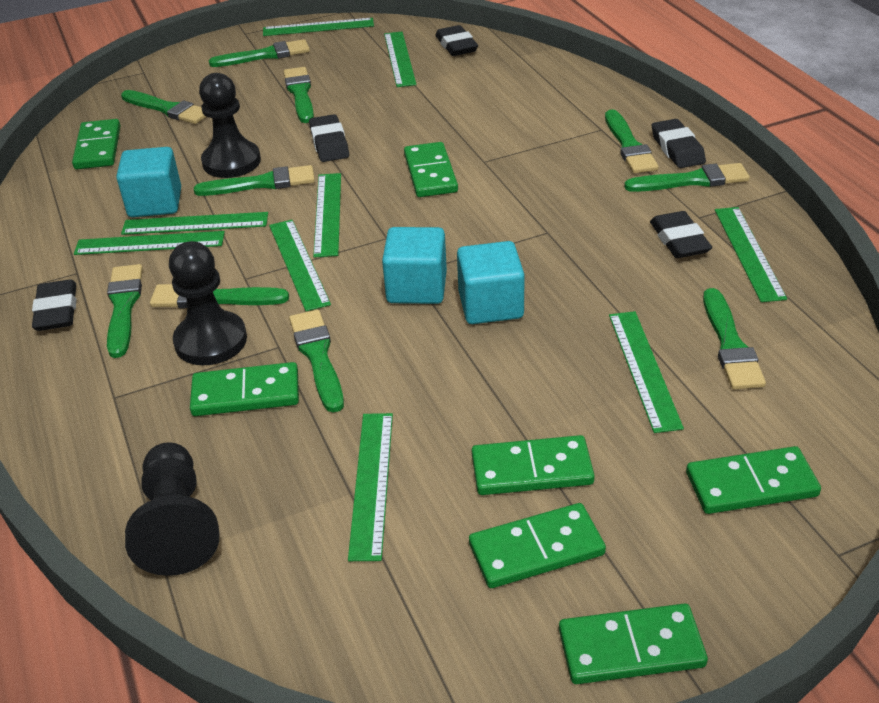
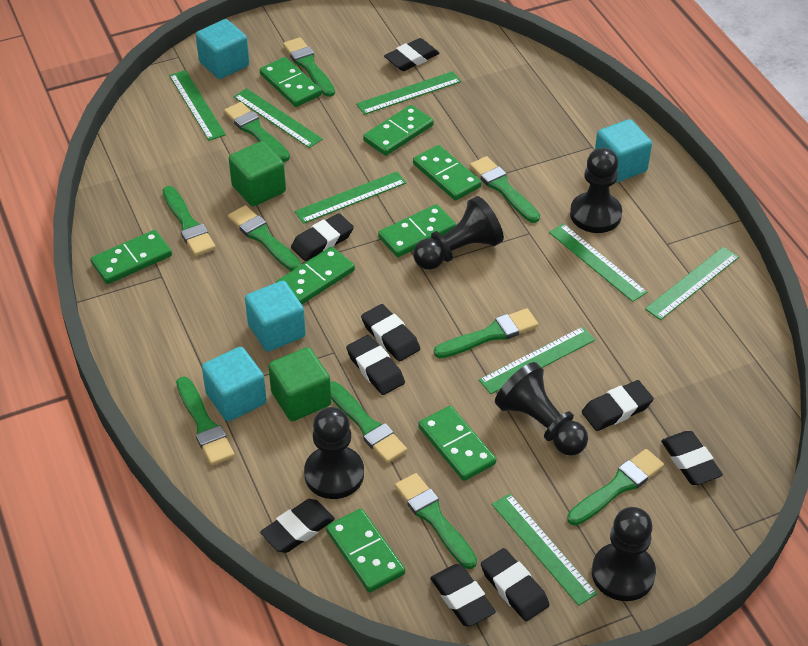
black eraser: 5 -> 9
black pawn: 3 -> 5
green cube: 0 -> 2
green domino: 7 -> 8
green ruler: 9 -> 8
turquoise cube: 3 -> 4

